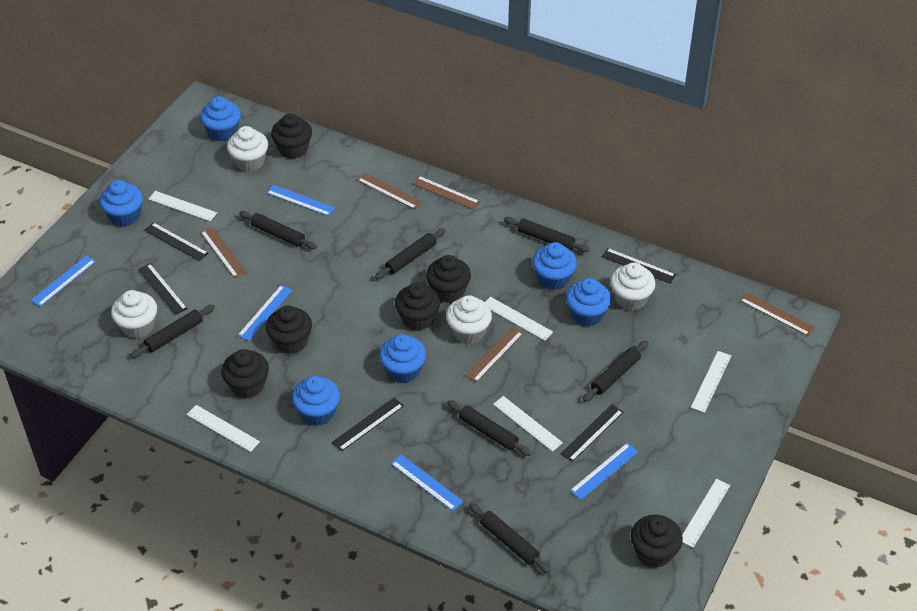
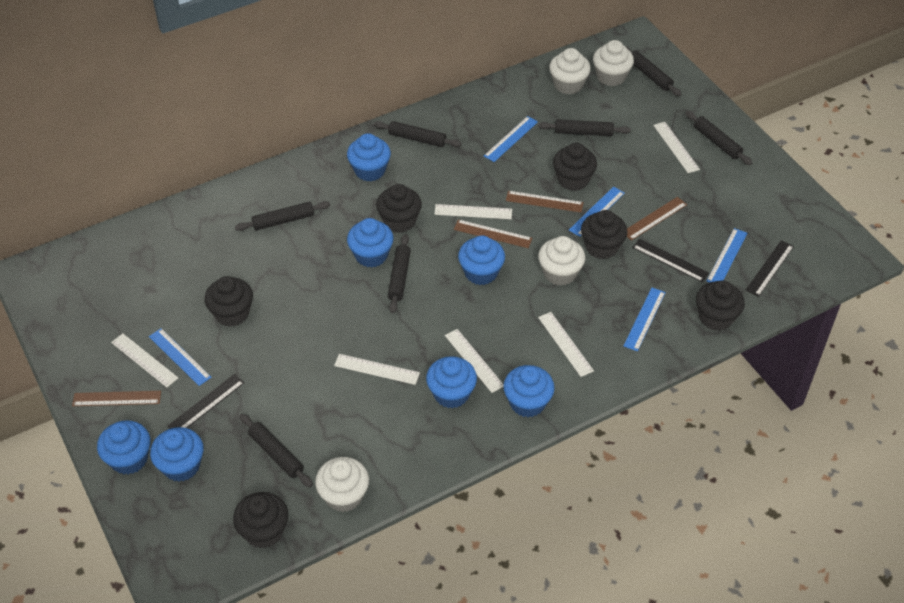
black ruler: 5 -> 3
blue cupcake: 6 -> 7
brown ruler: 5 -> 4

